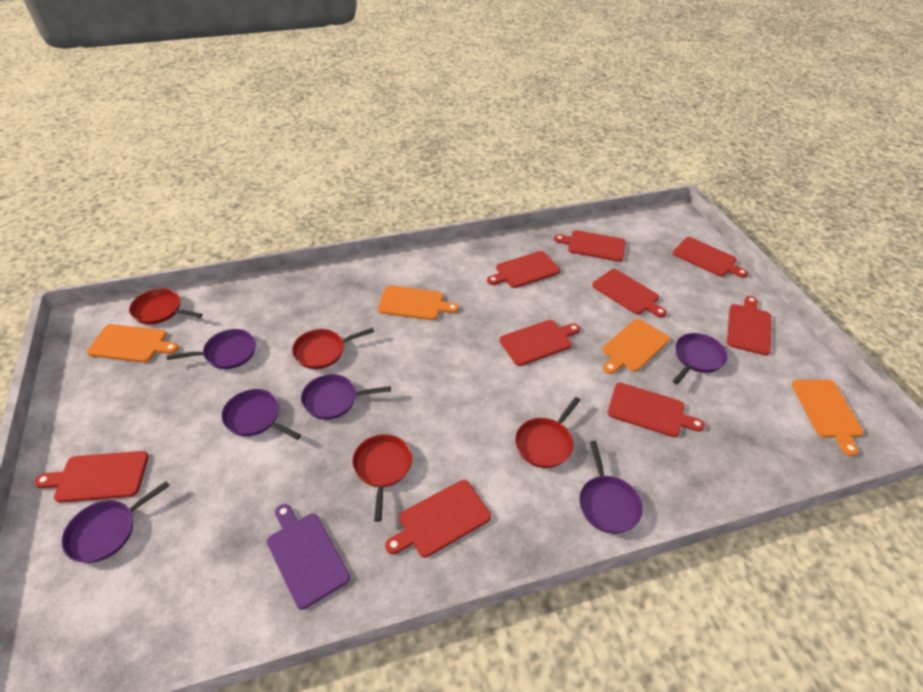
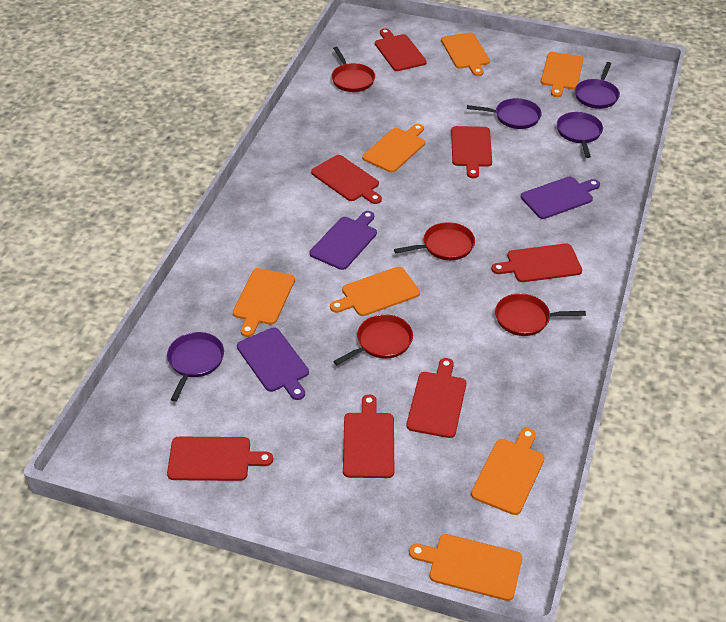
orange cutting board: 4 -> 7
purple cutting board: 1 -> 3
purple pan: 6 -> 4
red cutting board: 9 -> 7

